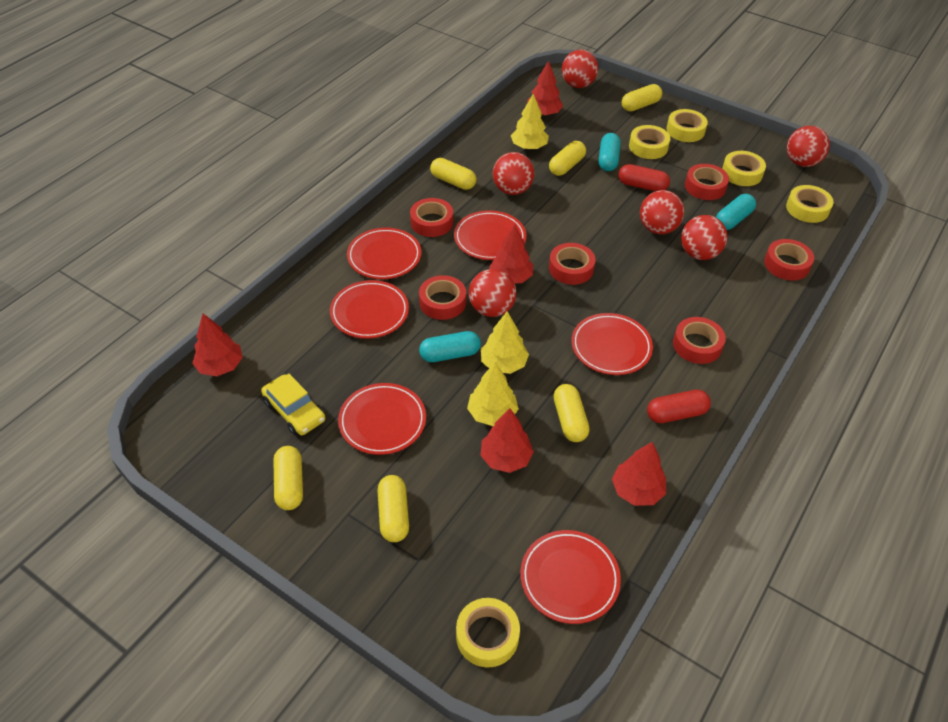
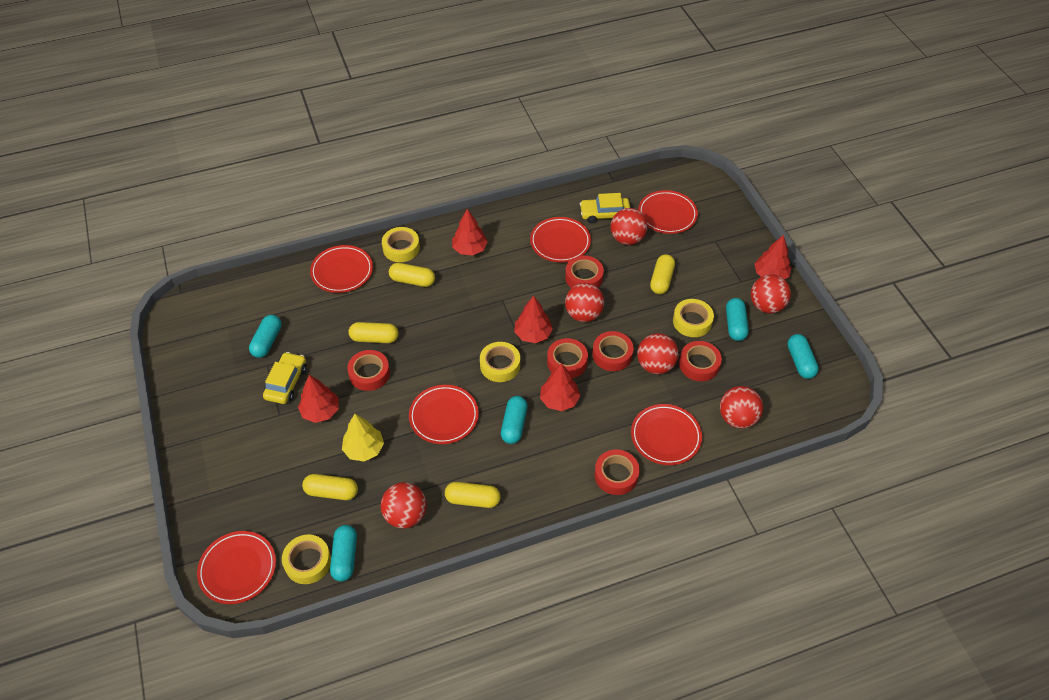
red capsule: 2 -> 0
turquoise capsule: 3 -> 5
yellow capsule: 6 -> 5
yellow car: 1 -> 2
yellow tape: 5 -> 4
yellow tree: 3 -> 1

